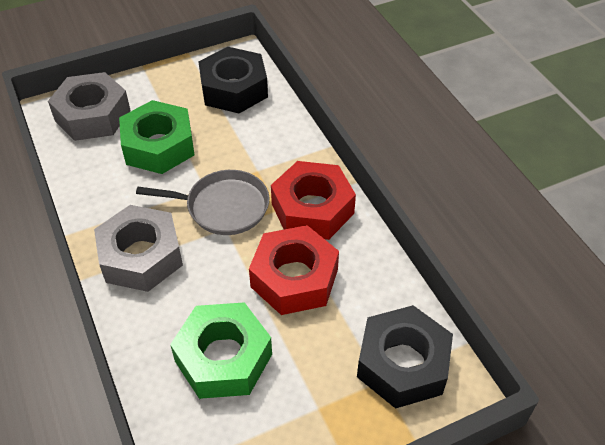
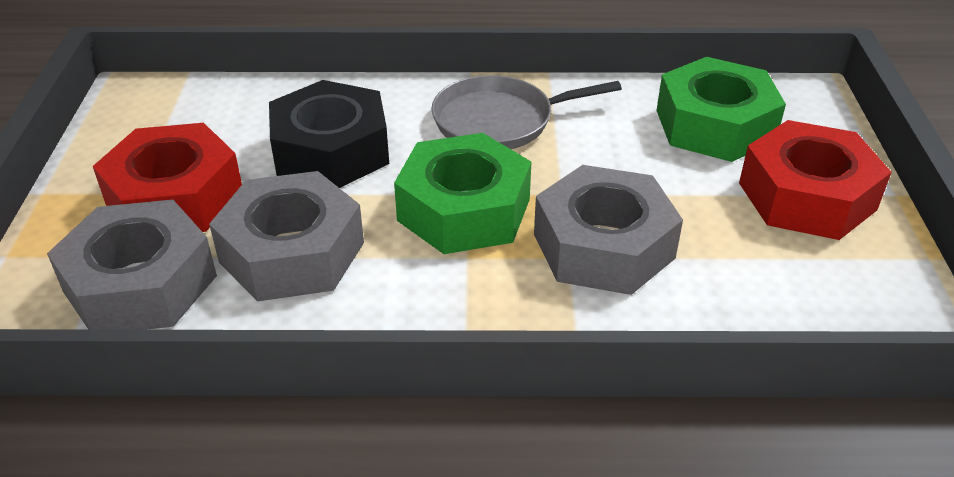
black nut: 2 -> 1
grey nut: 2 -> 3

